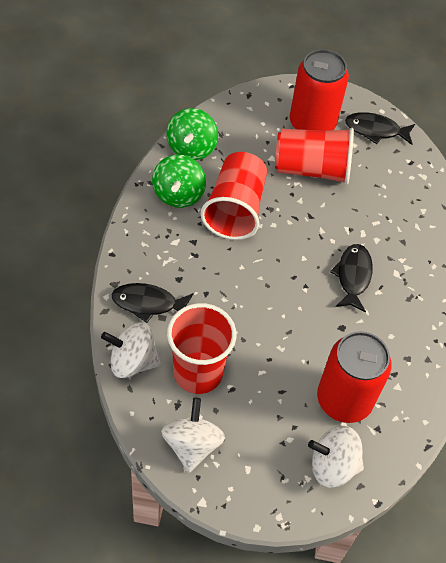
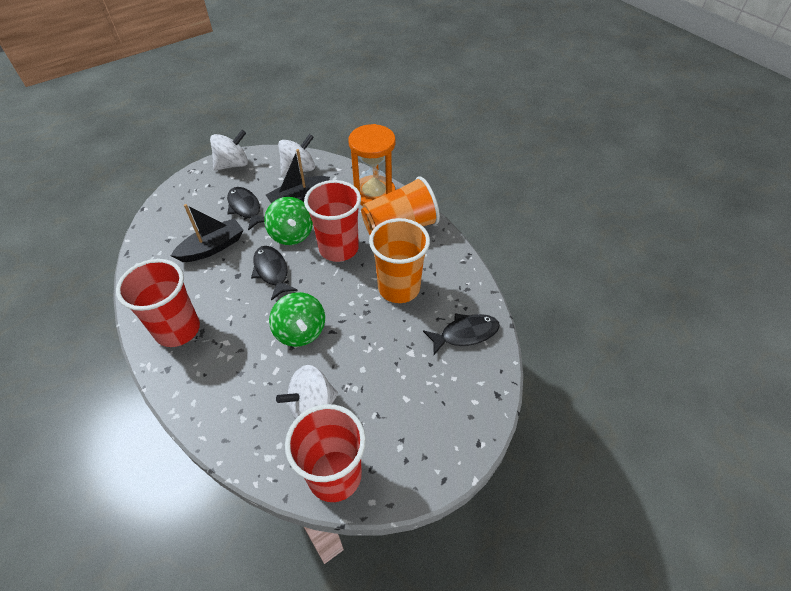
black boat: 0 -> 2
orange cup: 0 -> 2
orange hourglass: 0 -> 1
red can: 2 -> 0

